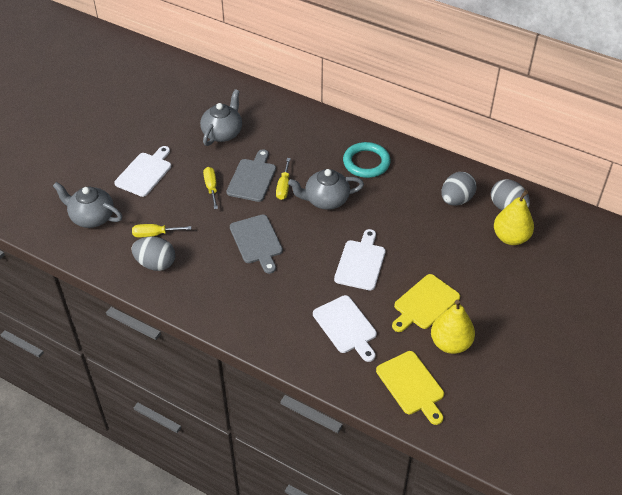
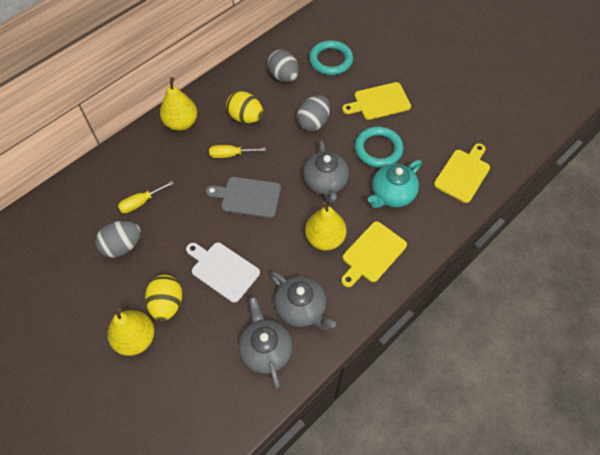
grey cutting board: 2 -> 1
turquoise ring: 1 -> 2
turquoise teapot: 0 -> 1
white cutting board: 3 -> 1
yellow cutting board: 2 -> 3
yellow egg: 0 -> 2
yellow pear: 2 -> 3
yellow screwdriver: 3 -> 2

